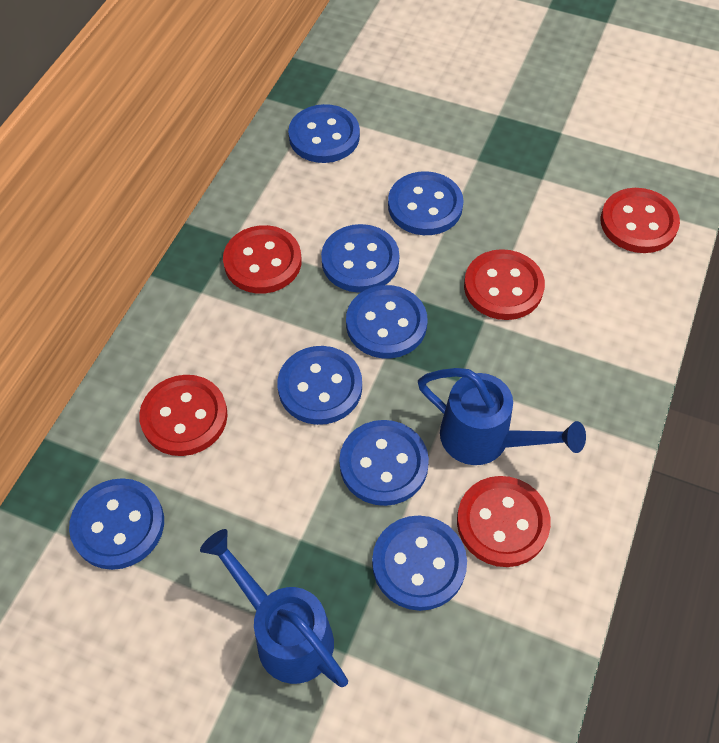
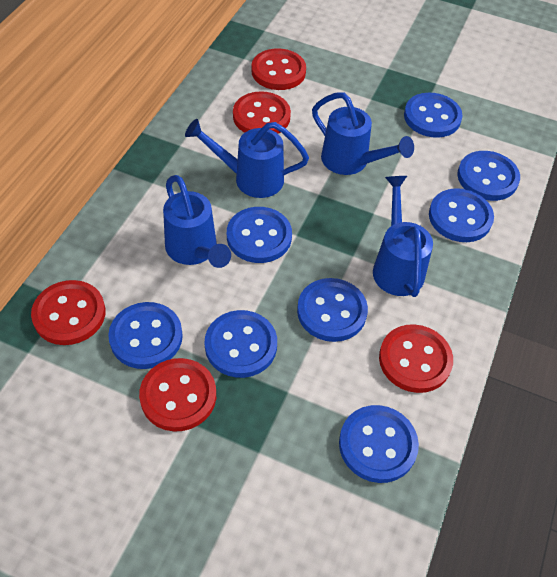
blue watering can: 2 -> 4

